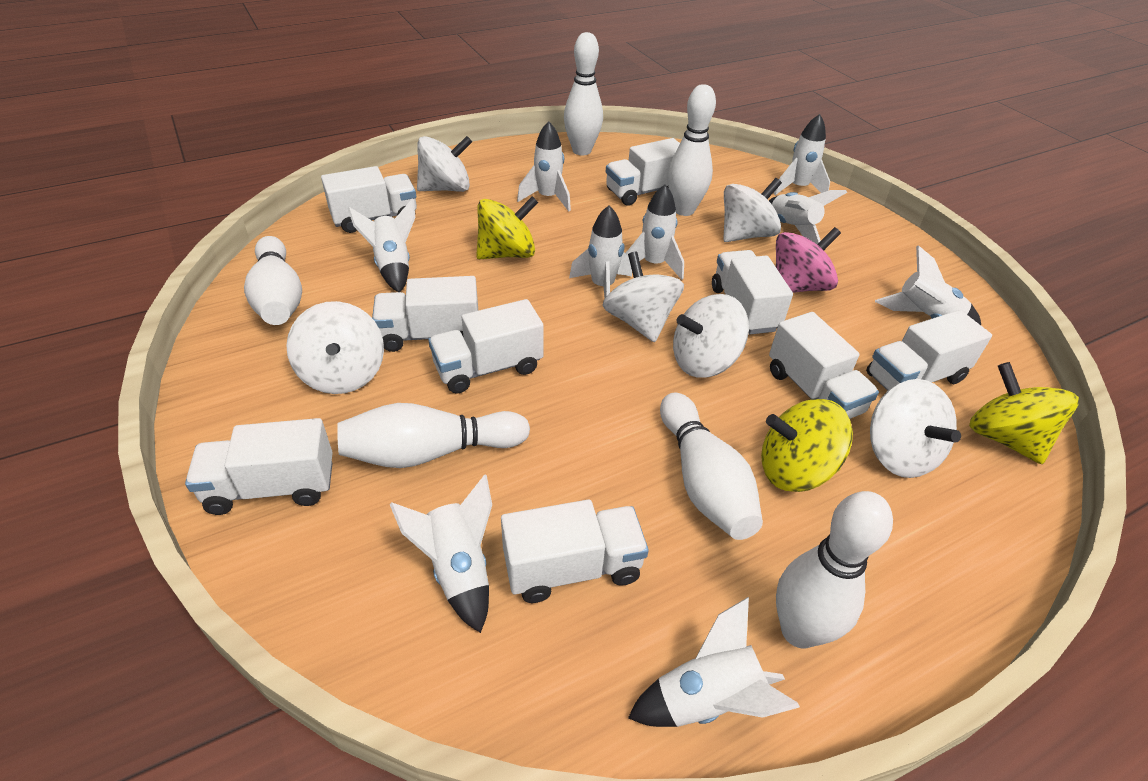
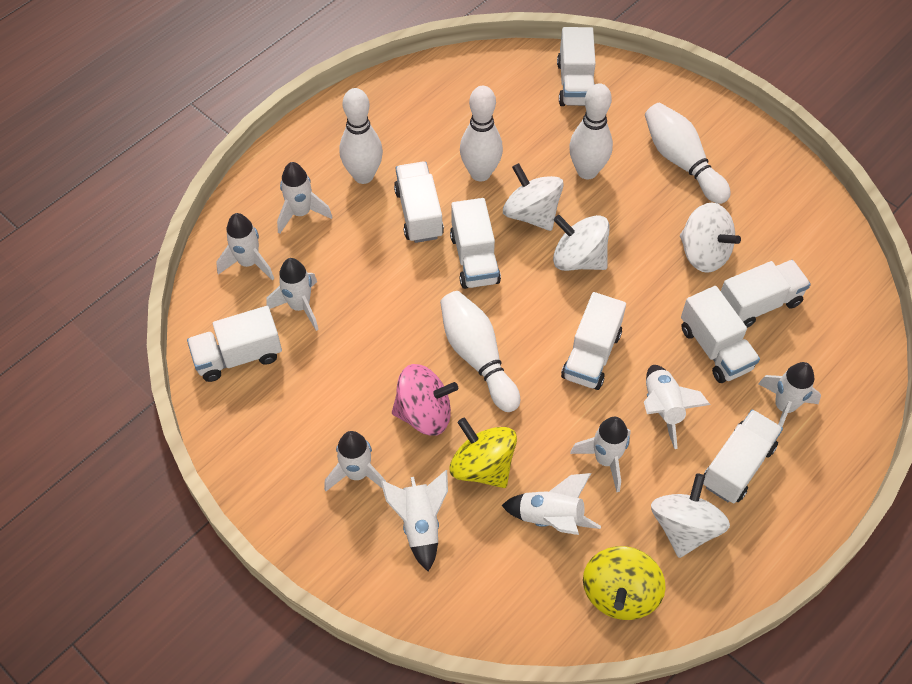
white bowling pin: 6 -> 5
white spinning top: 6 -> 4
white truck: 9 -> 8
yellow spinning top: 3 -> 2

